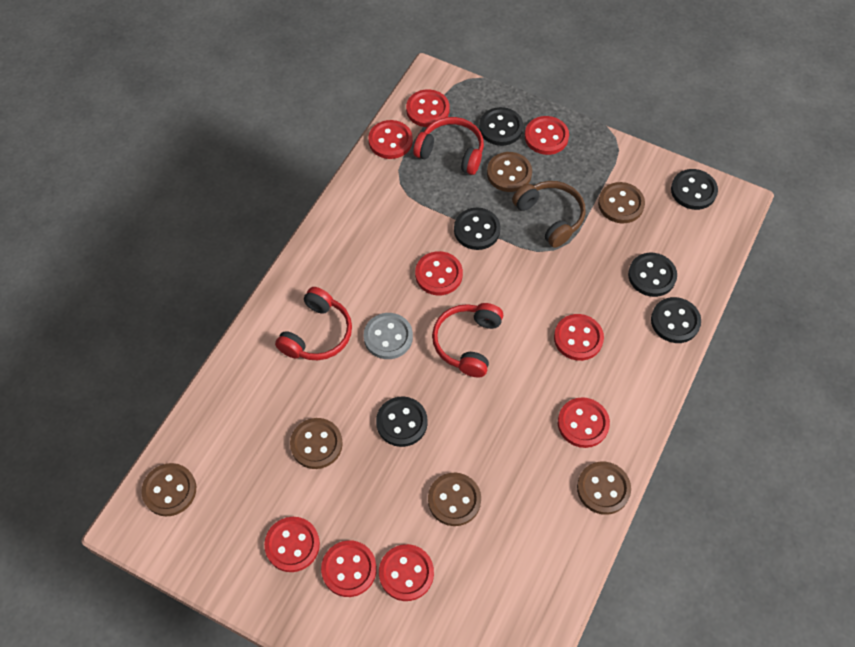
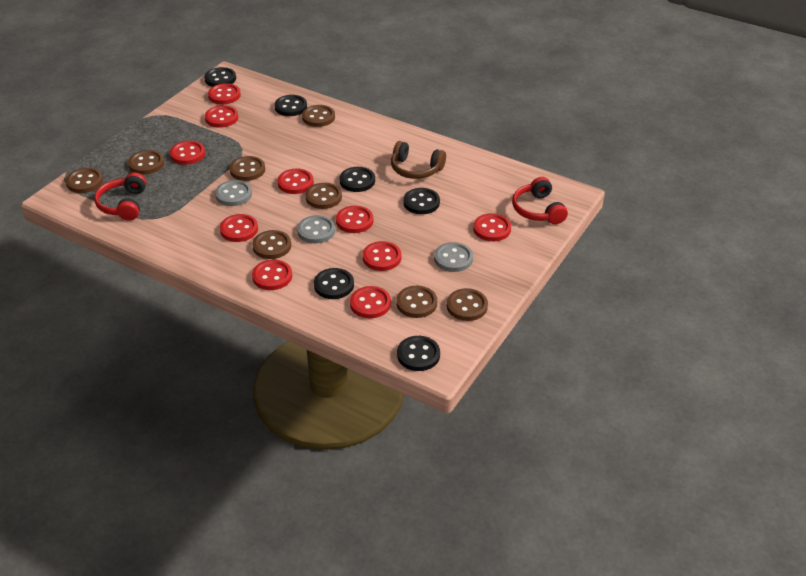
brown button: 6 -> 8
grey button: 1 -> 3
red button: 9 -> 10
red headphones: 3 -> 2

